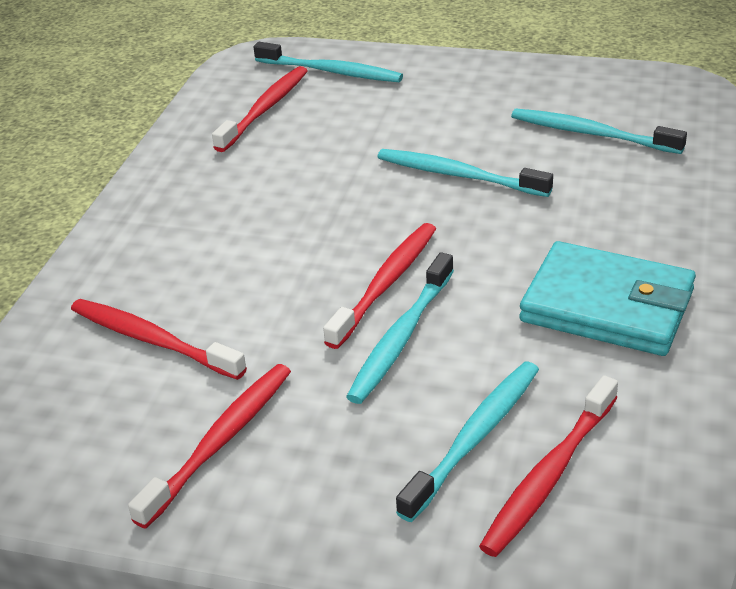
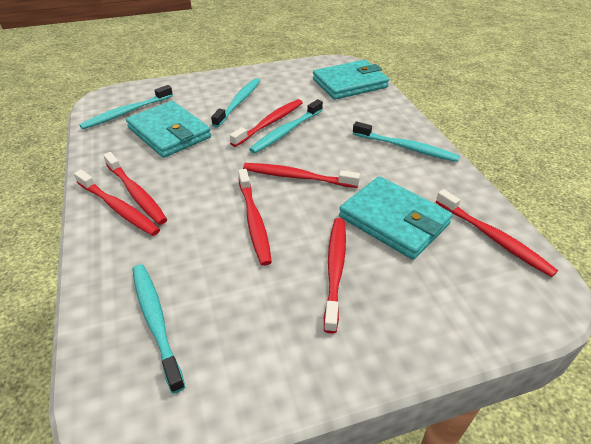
red toothbrush: 5 -> 7
turquoise wallet: 1 -> 3

